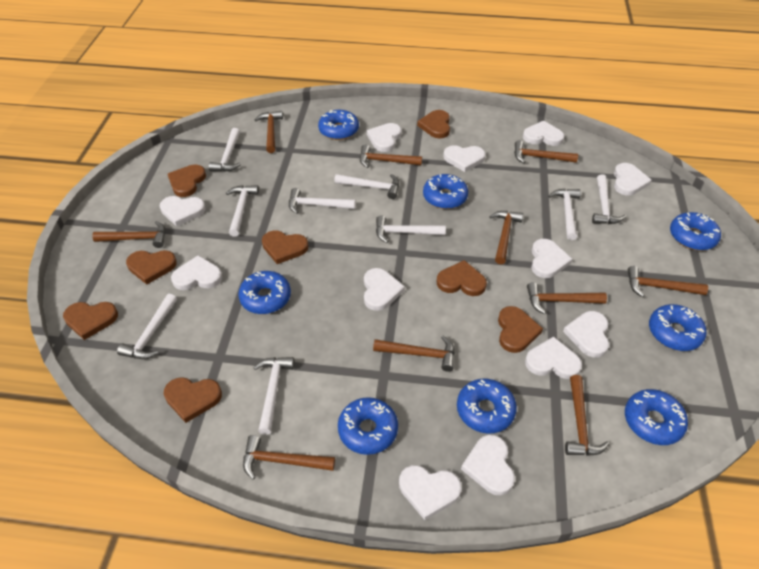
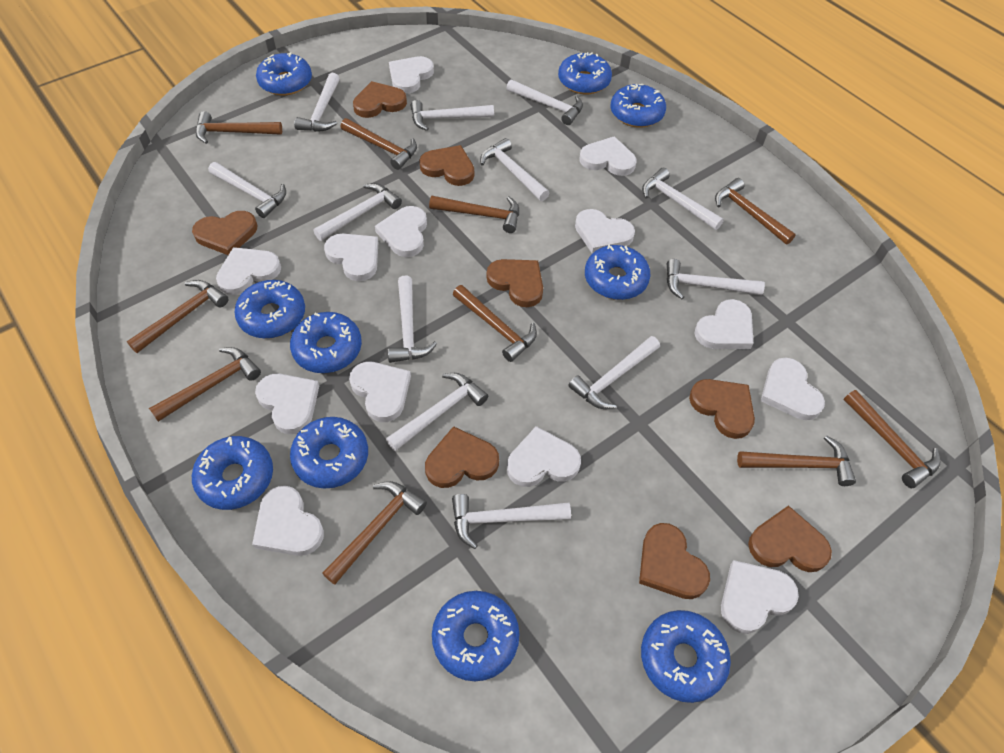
blue donut: 8 -> 10
white hammer: 9 -> 12
white heart: 12 -> 13

